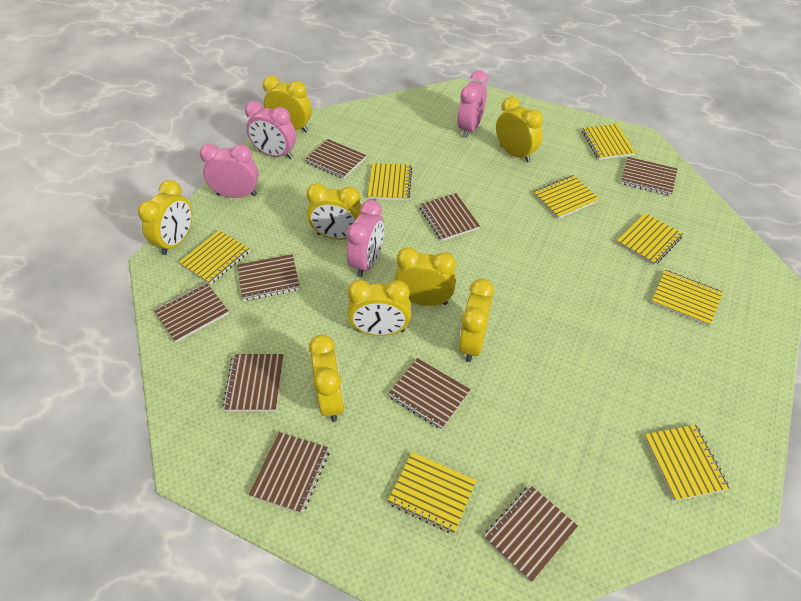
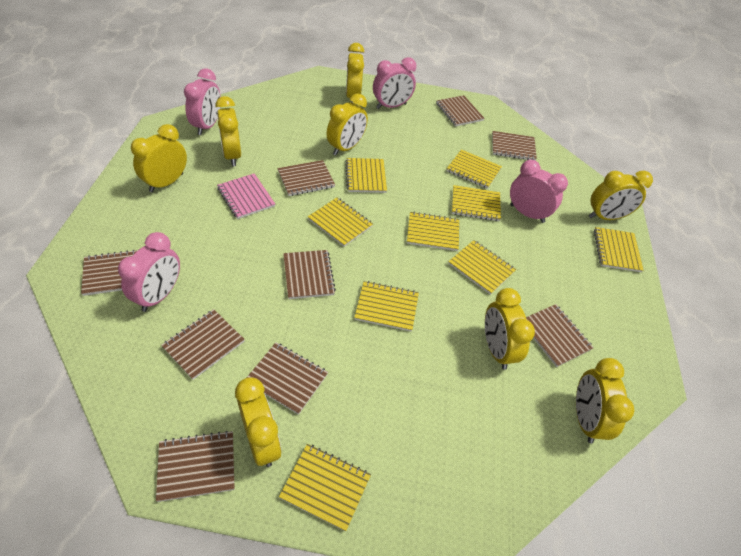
pink notebook: 0 -> 1
yellow notebook: 8 -> 9

